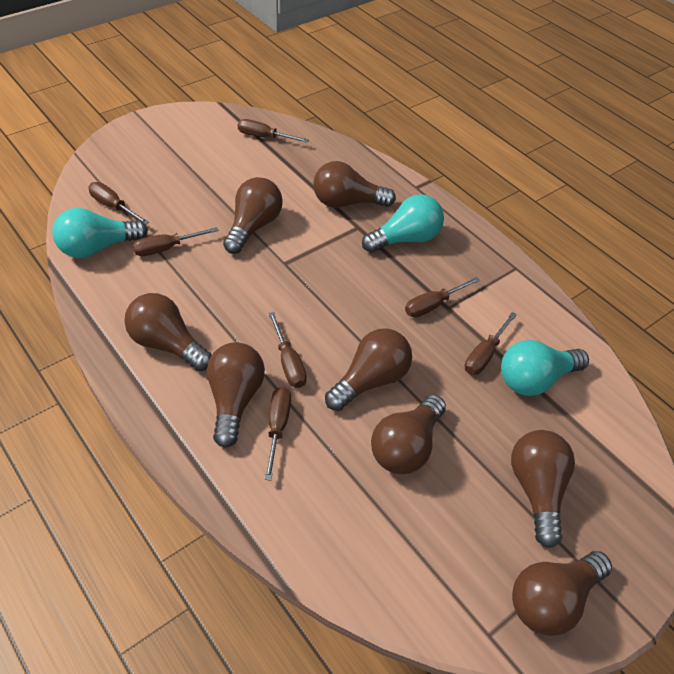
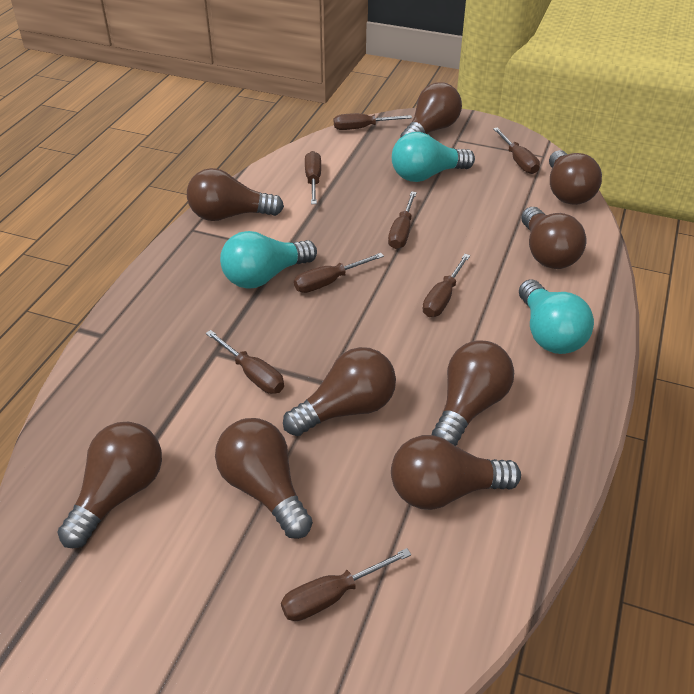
brown light bulb: 8 -> 9
brown screwdriver: 7 -> 8

